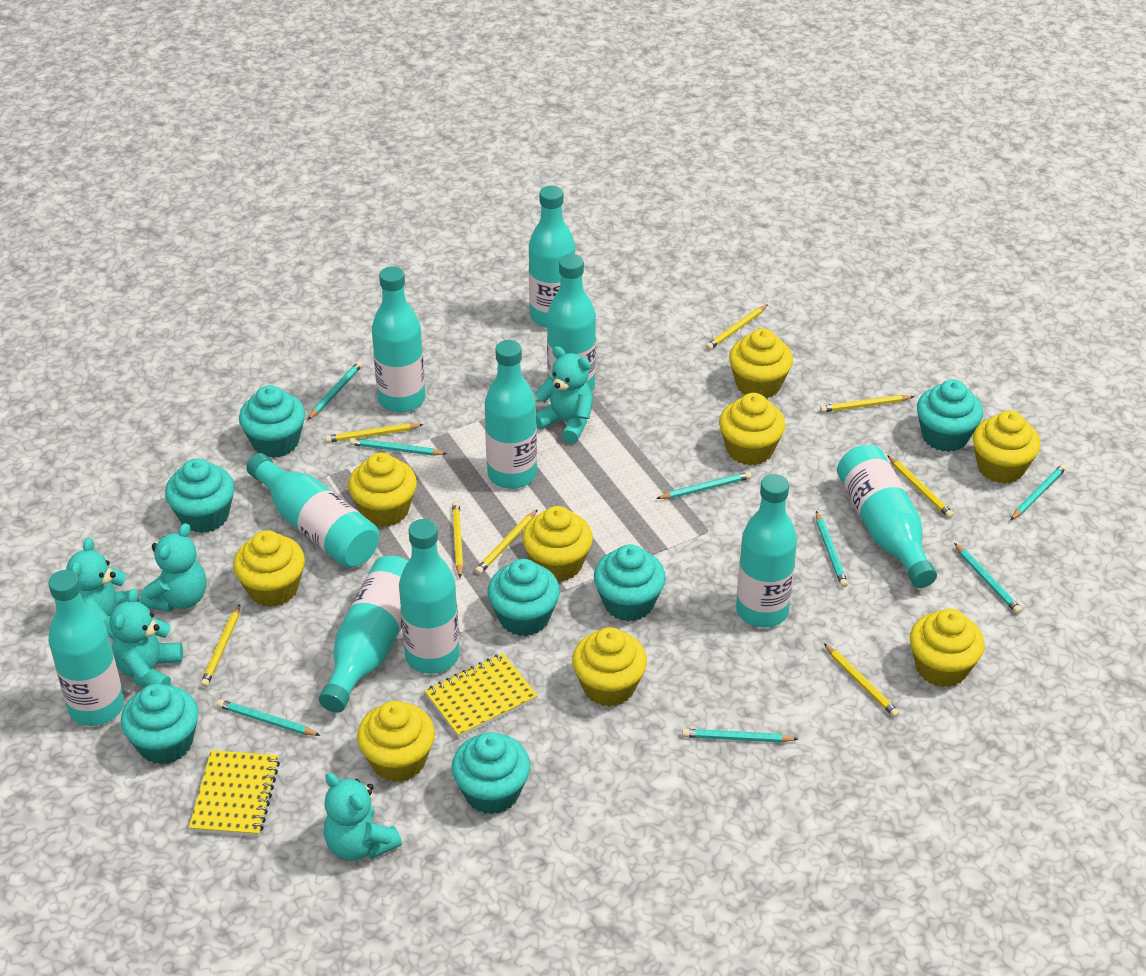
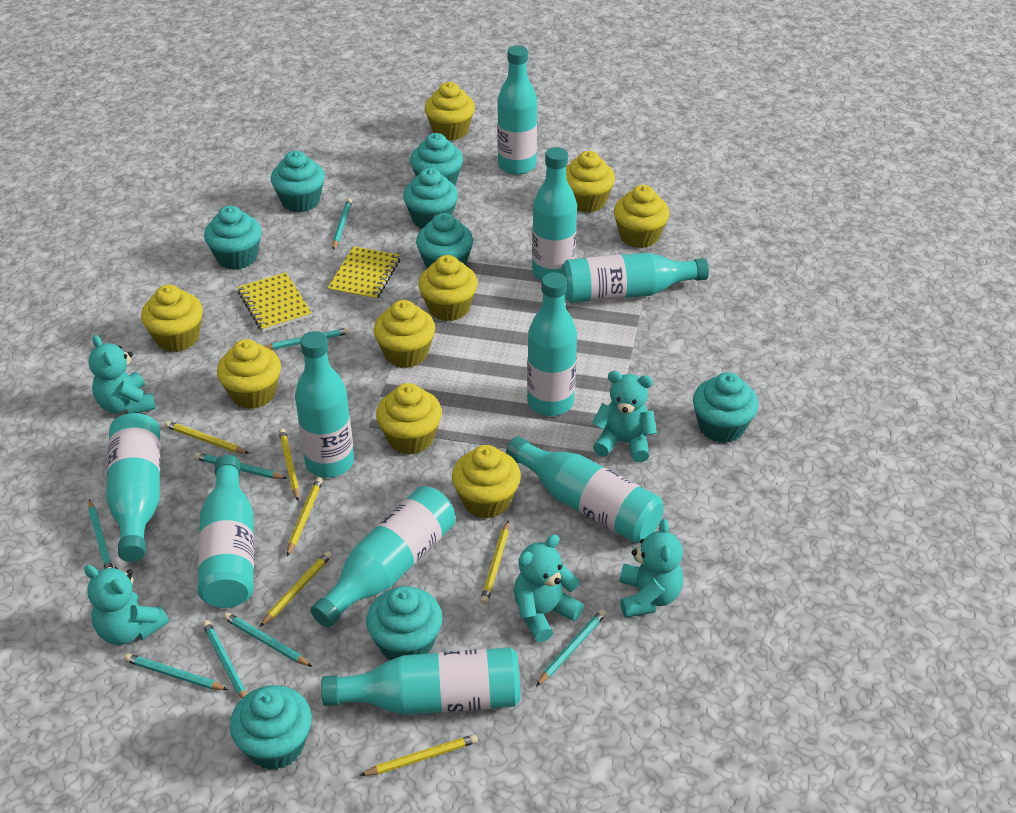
turquoise cupcake: 7 -> 8
yellow pencil: 8 -> 6

